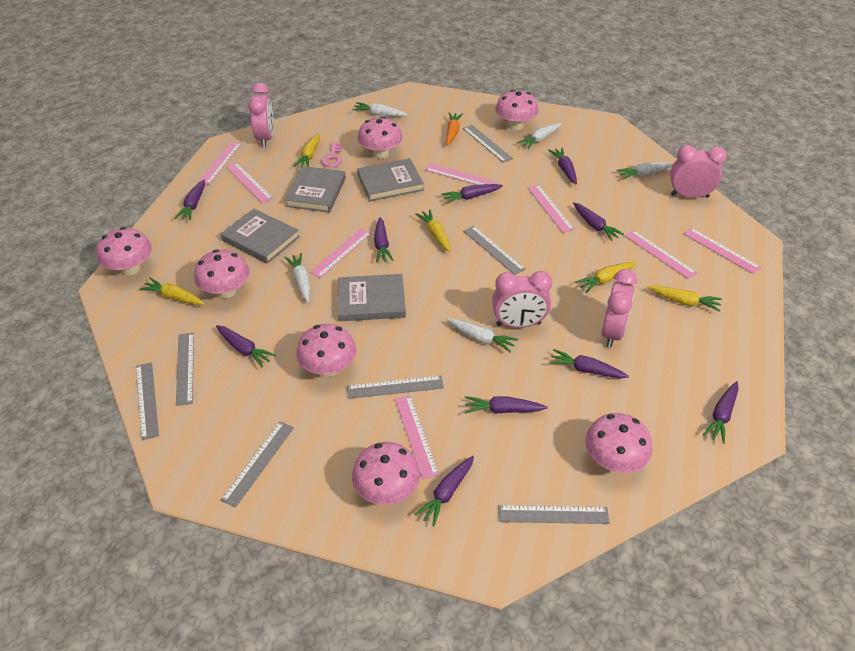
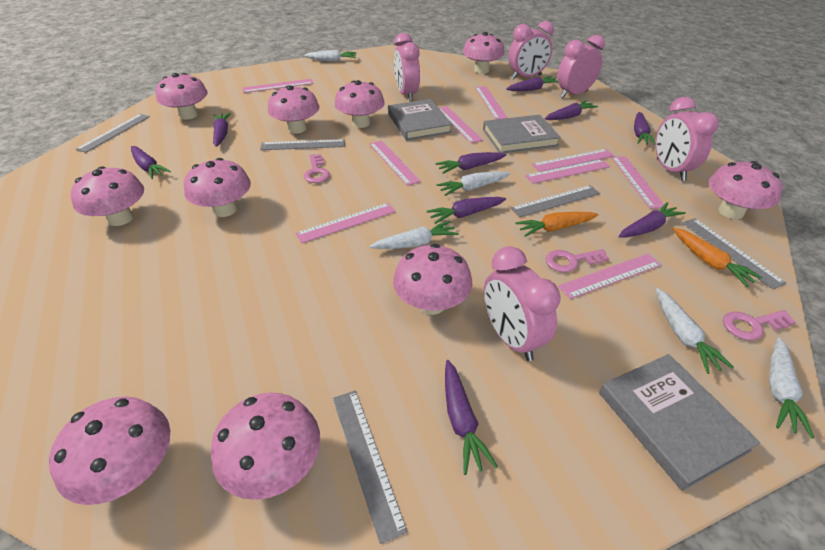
grey book: 4 -> 3
grey ruler: 7 -> 5
orange carrot: 1 -> 2
pink clock: 4 -> 5
pink key: 1 -> 3
pink mushroom: 7 -> 10
pink ruler: 8 -> 9
purple carrot: 10 -> 9
yellow carrot: 5 -> 0

